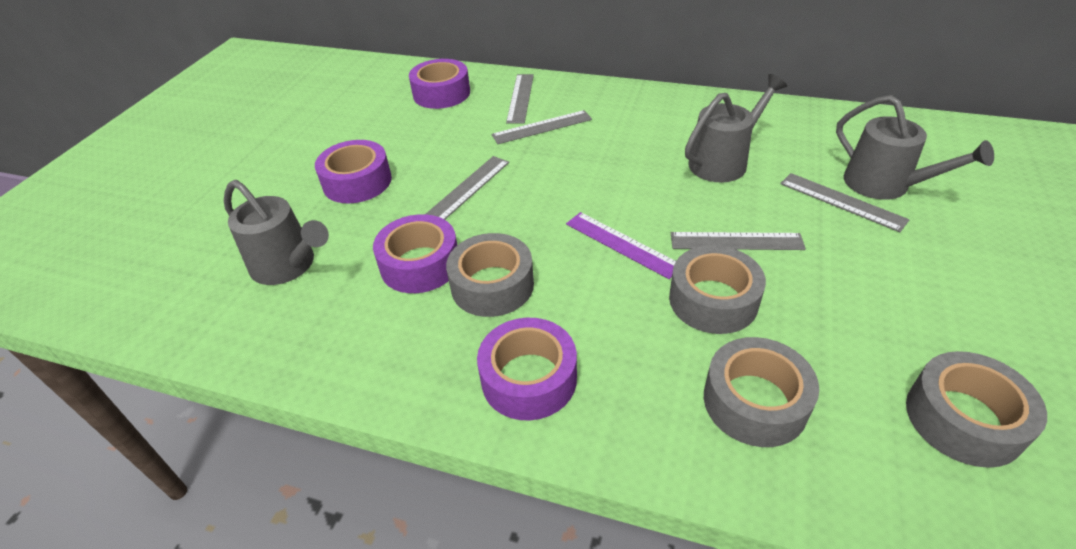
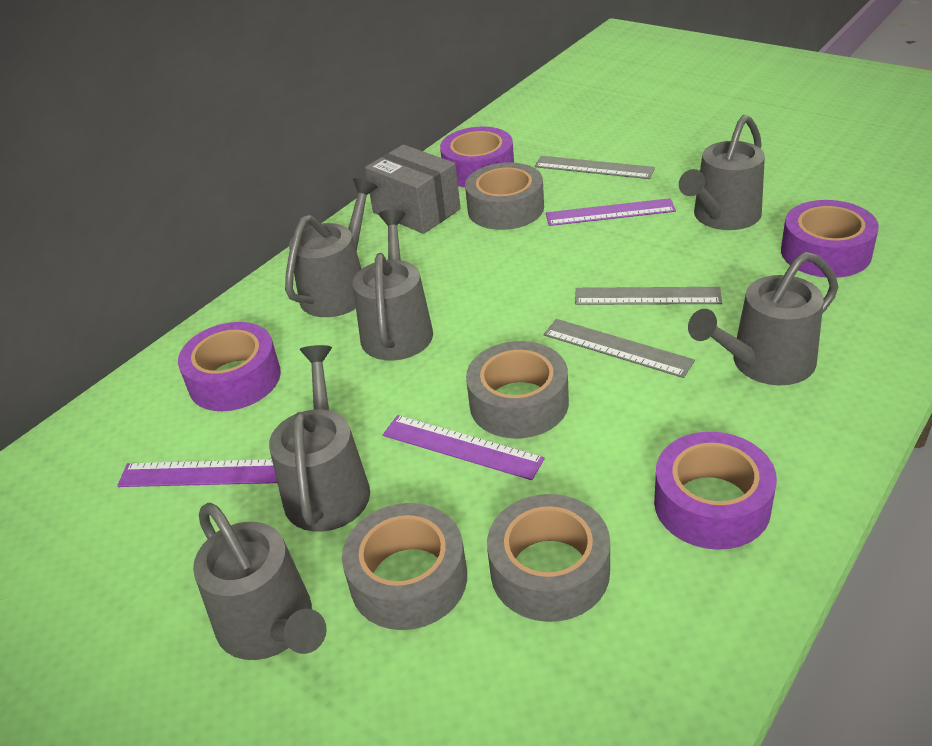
grey box: 0 -> 1
grey ruler: 5 -> 3
grey watering can: 3 -> 6
purple ruler: 1 -> 3

